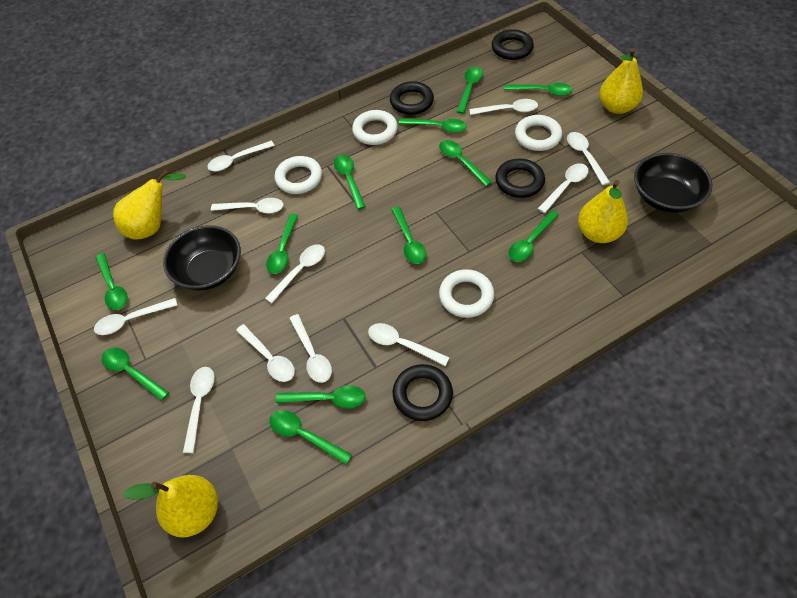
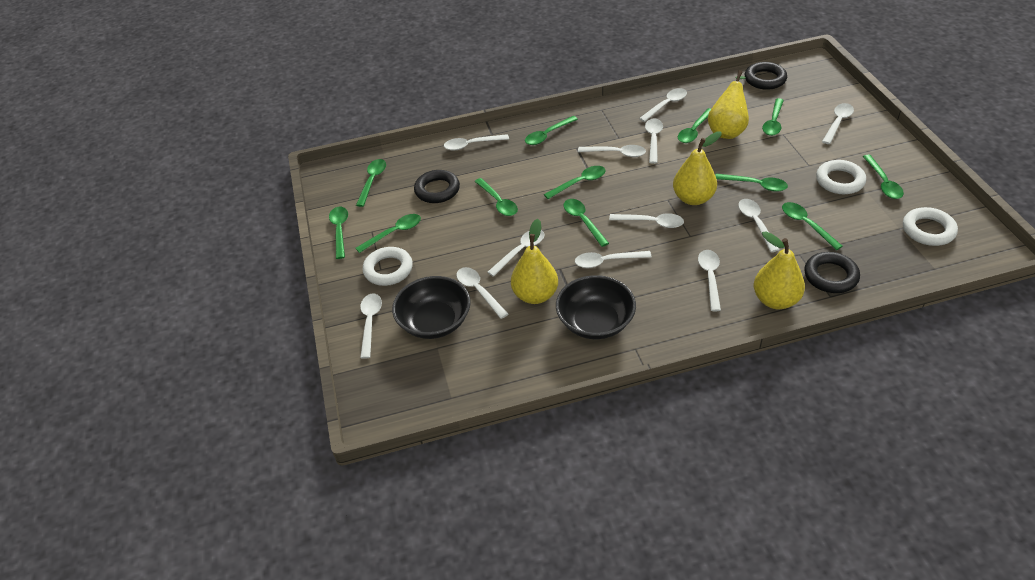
black ring: 4 -> 3
white ring: 4 -> 3
white spoon: 11 -> 12

